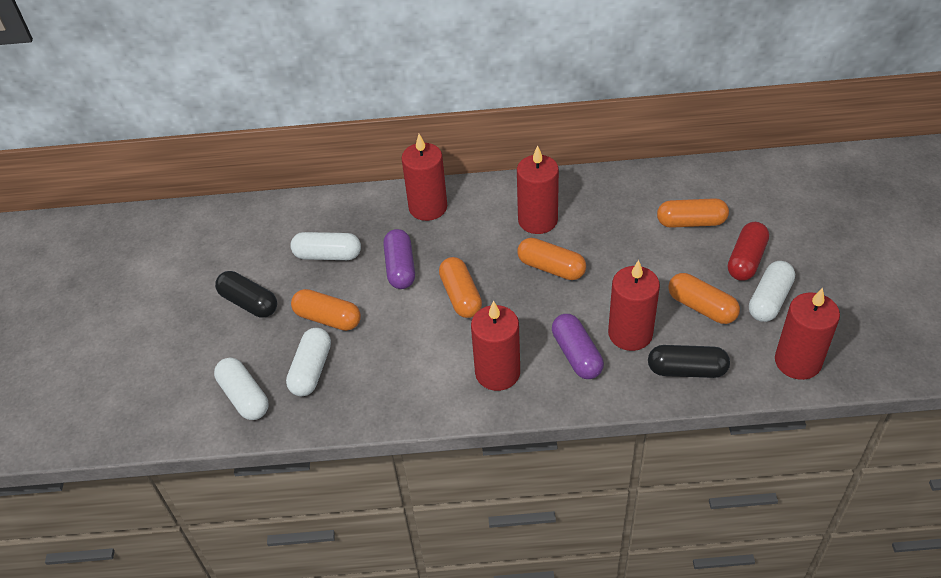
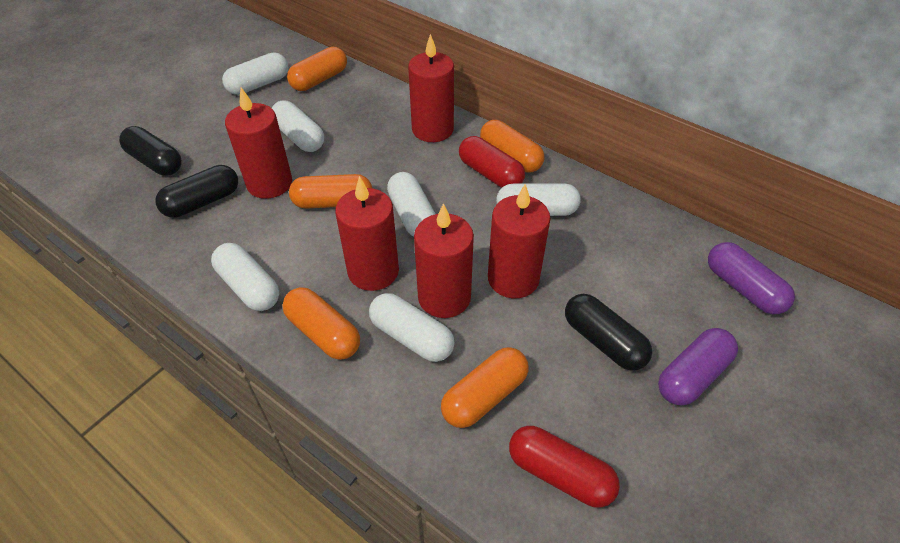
black capsule: 2 -> 3
red capsule: 1 -> 2
white capsule: 4 -> 6

